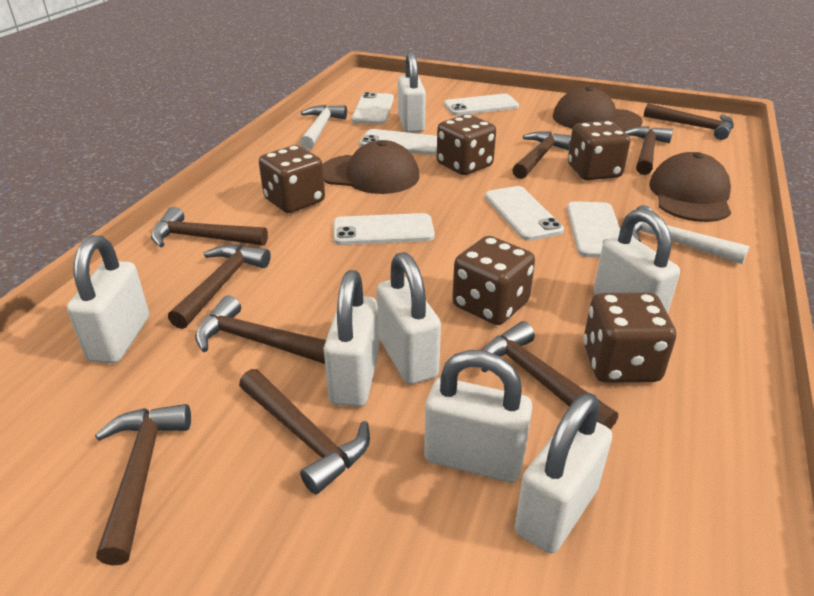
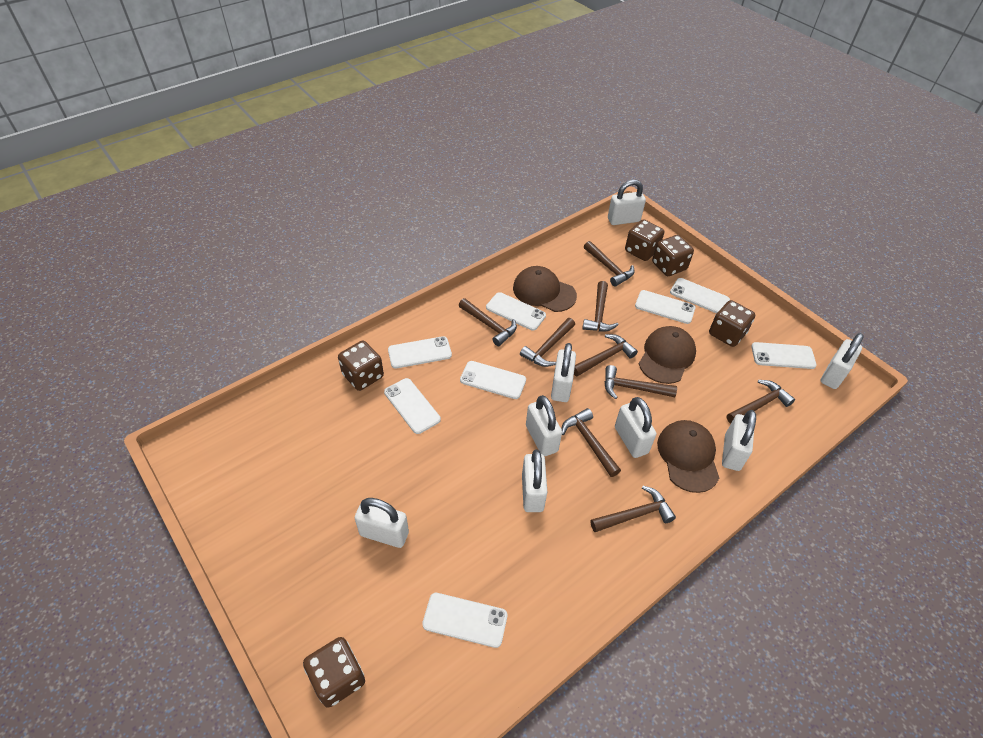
white hammer: 2 -> 0
white padlock: 7 -> 8
white phone: 6 -> 8

